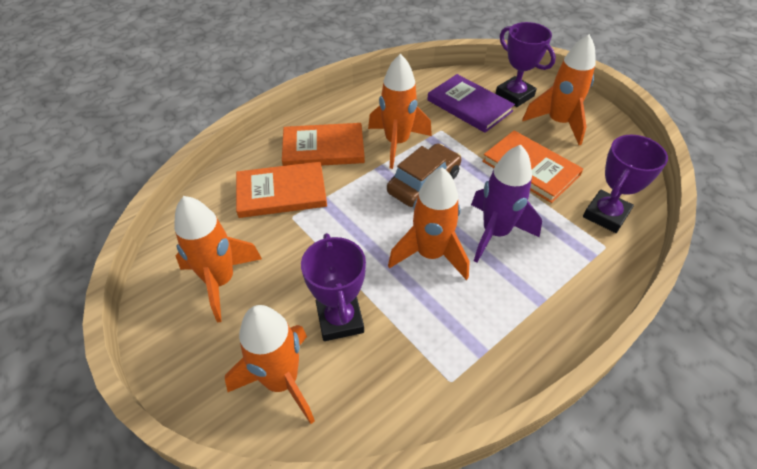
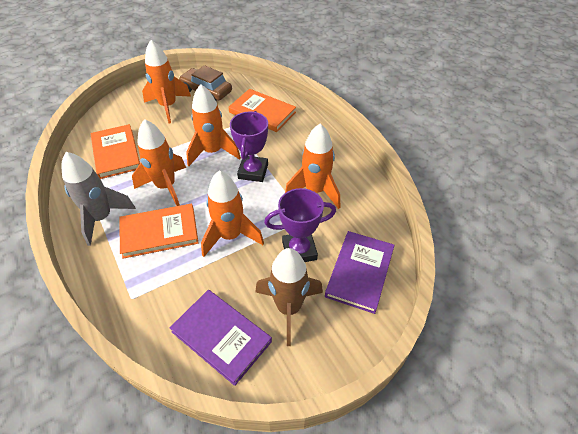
brown rocket: 0 -> 1
grey rocket: 0 -> 1
purple book: 1 -> 2
purple rocket: 1 -> 0
purple trophy: 3 -> 2

